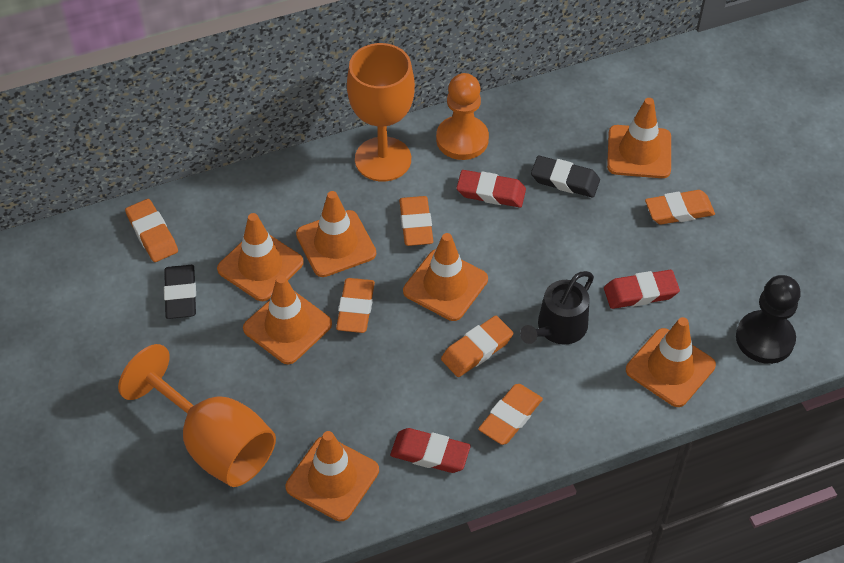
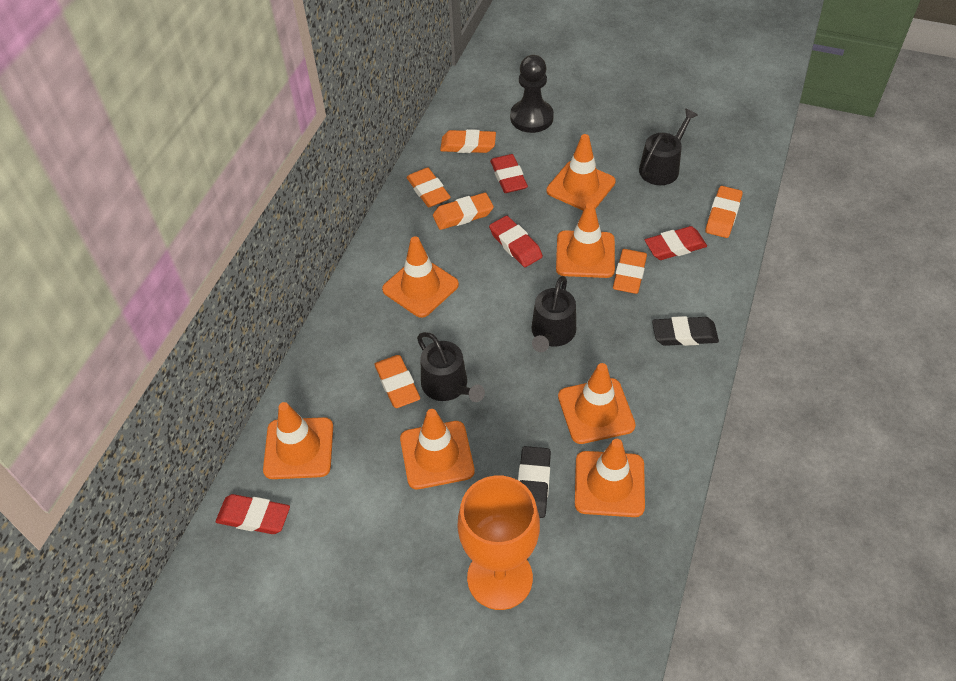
black watering can: 1 -> 3
orange goblet: 2 -> 1
orange pawn: 1 -> 0
red eraser: 3 -> 4

